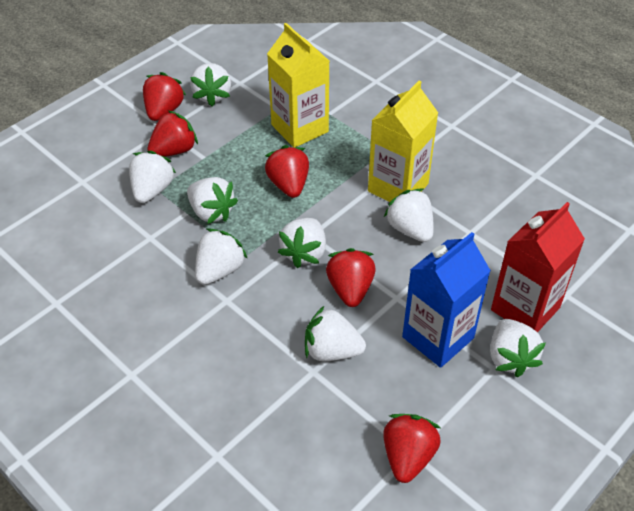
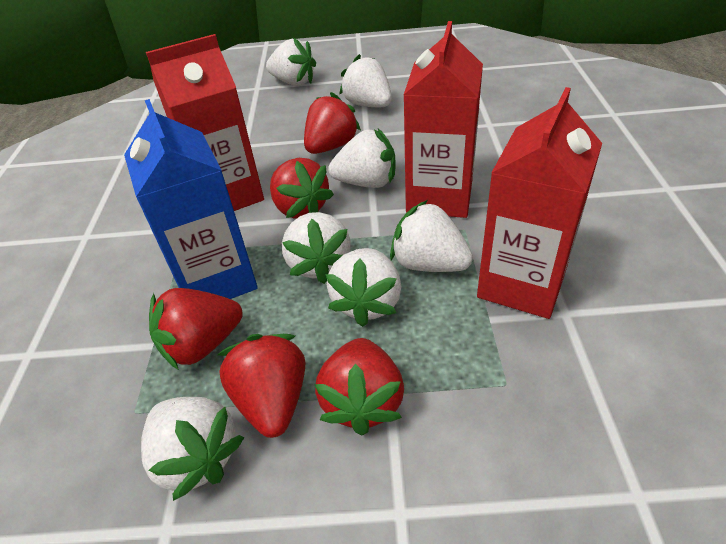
red carton: 1 -> 3
white strawberry: 8 -> 7
yellow carton: 2 -> 0

